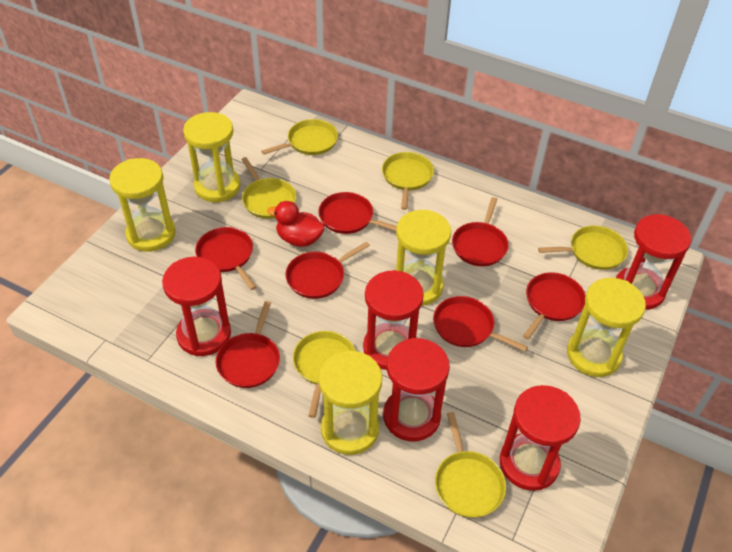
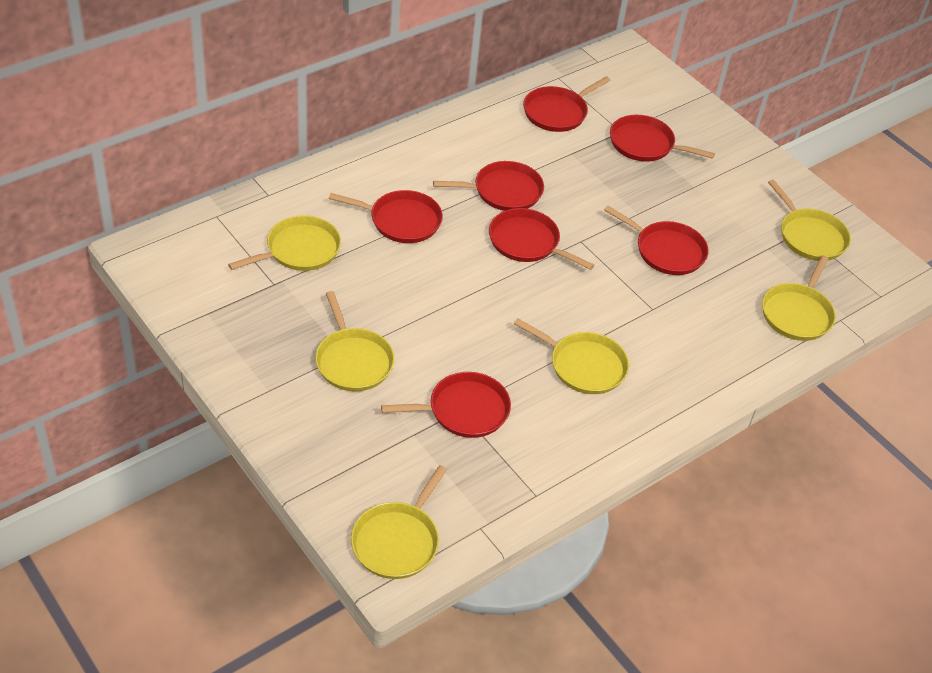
red duck: 1 -> 0
red hourglass: 5 -> 0
yellow hourglass: 5 -> 0

